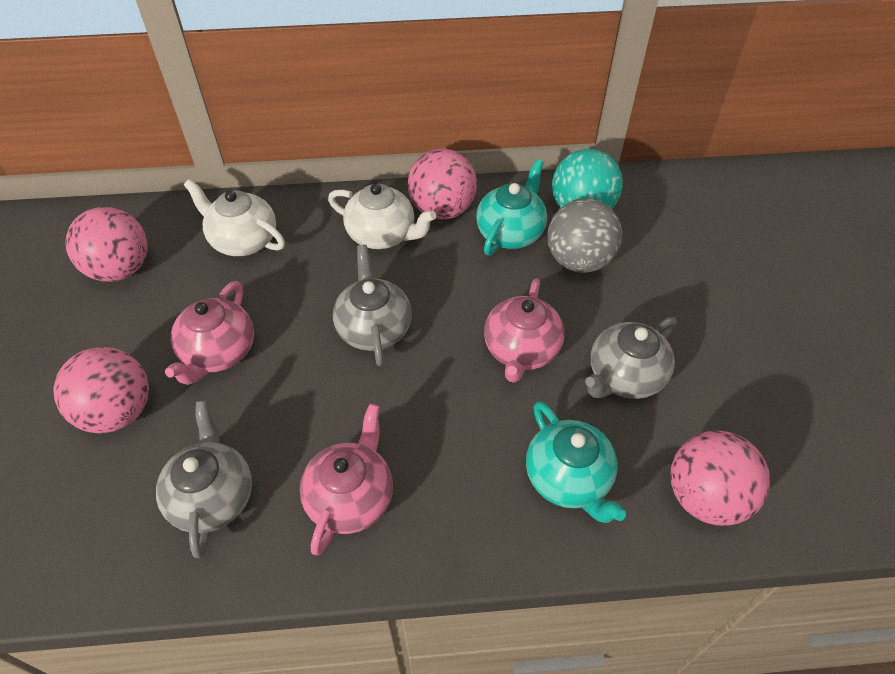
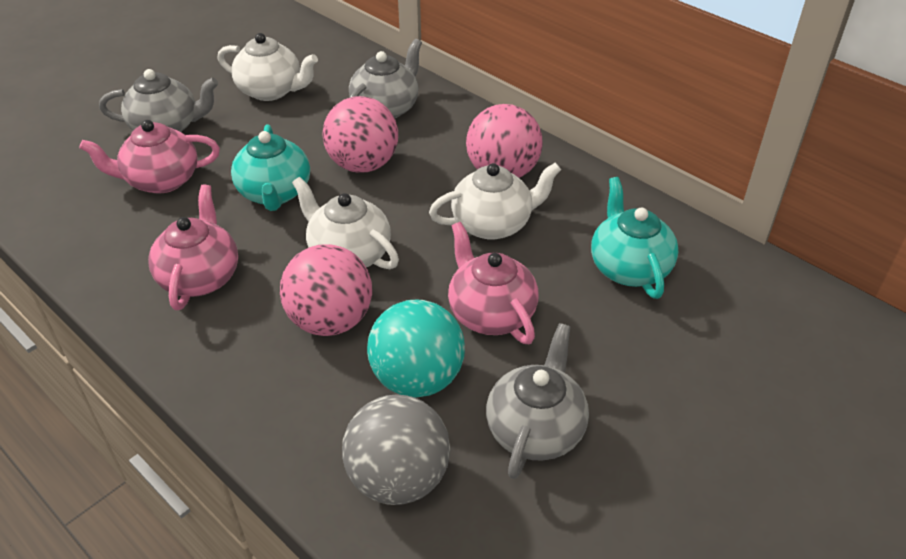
pink ball: 4 -> 3
white teapot: 2 -> 3

